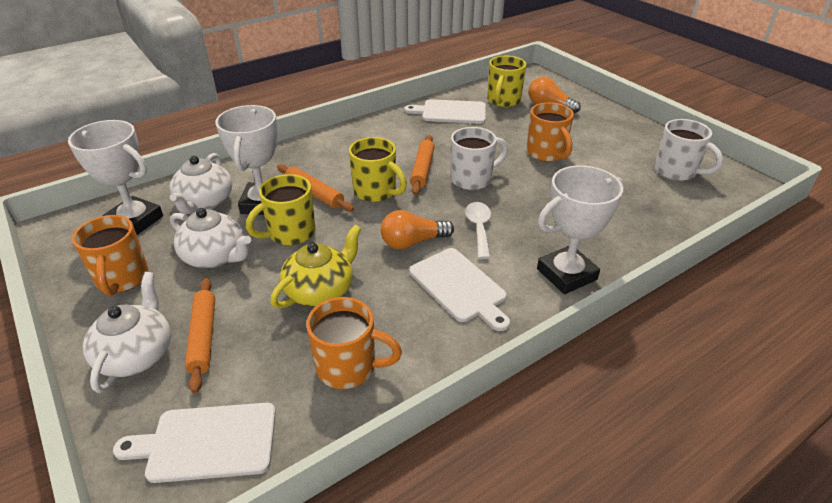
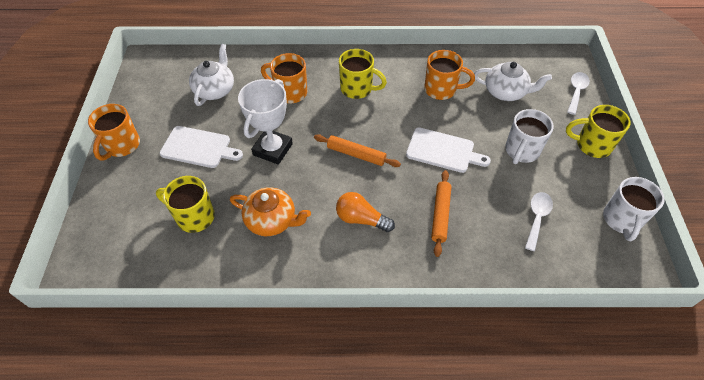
orange light bulb: 2 -> 1
orange rolling pin: 3 -> 2
orange teapot: 0 -> 1
white cutting board: 3 -> 2
white spoon: 1 -> 2
white teapot: 3 -> 2
white trophy: 3 -> 1
yellow teapot: 1 -> 0

